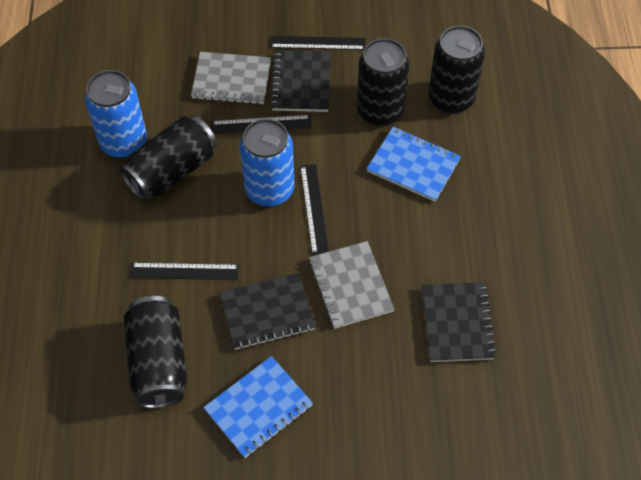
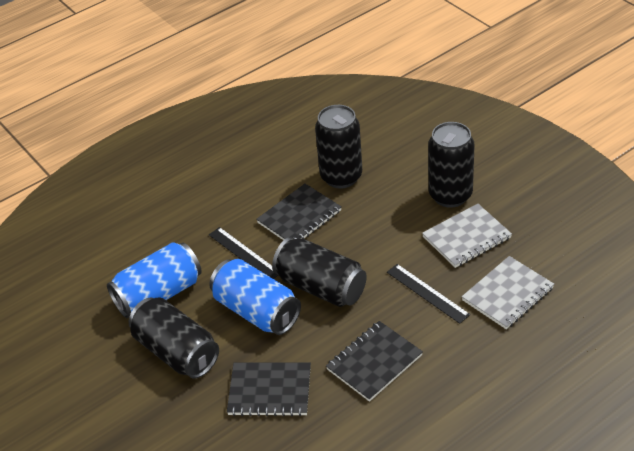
black ruler: 4 -> 2
blue notebook: 2 -> 0

